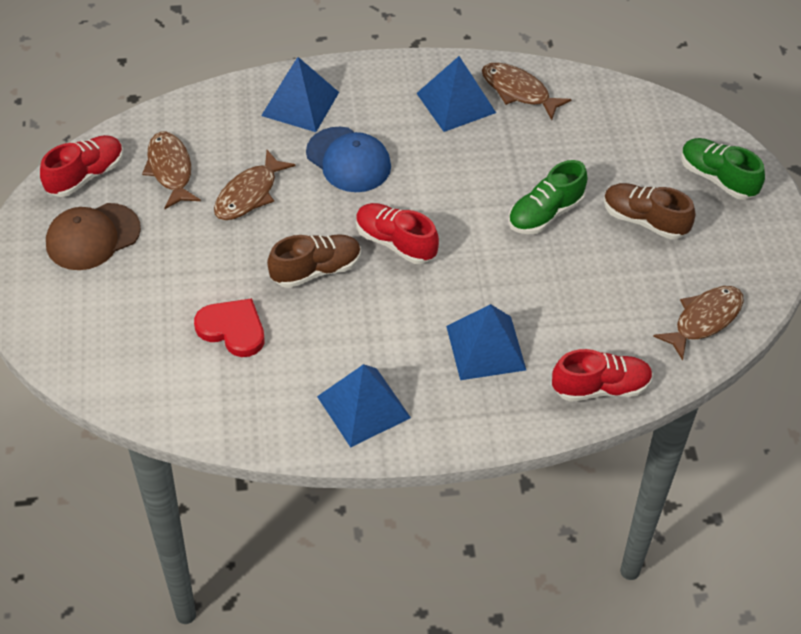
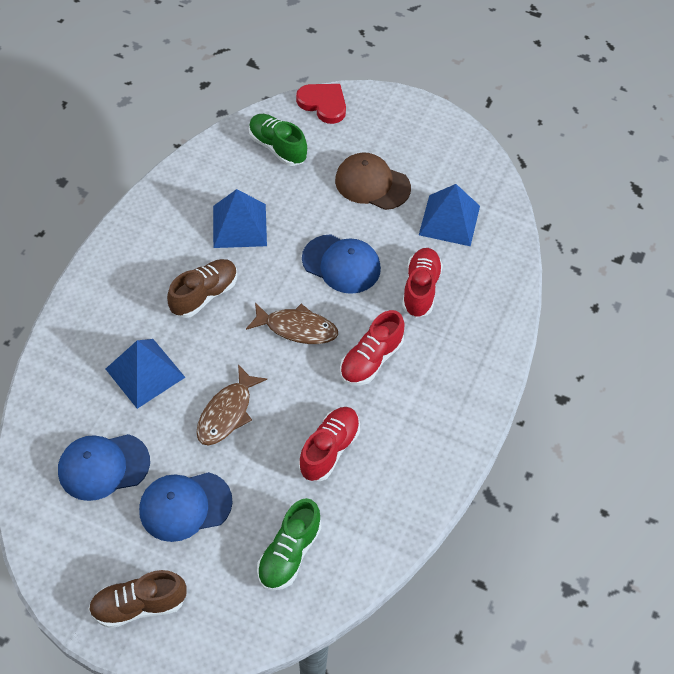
blue cap: 1 -> 3
blue pyramid: 4 -> 3
brown fish: 4 -> 2

